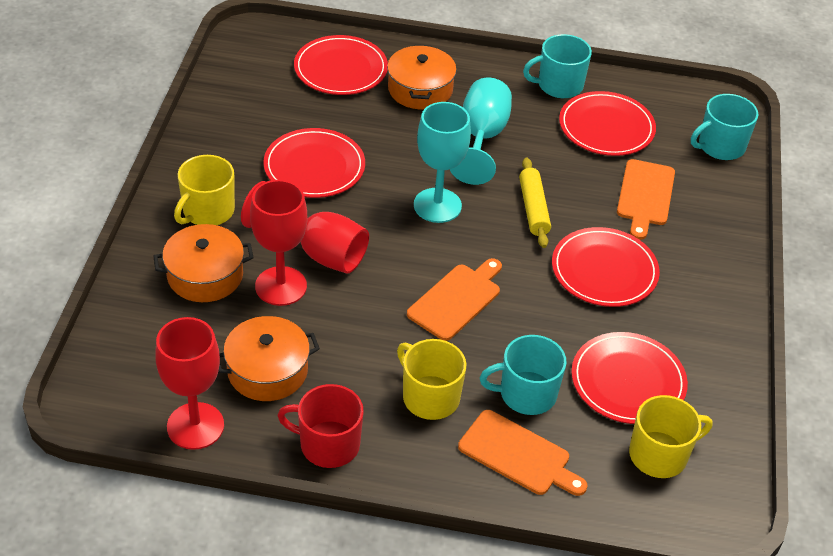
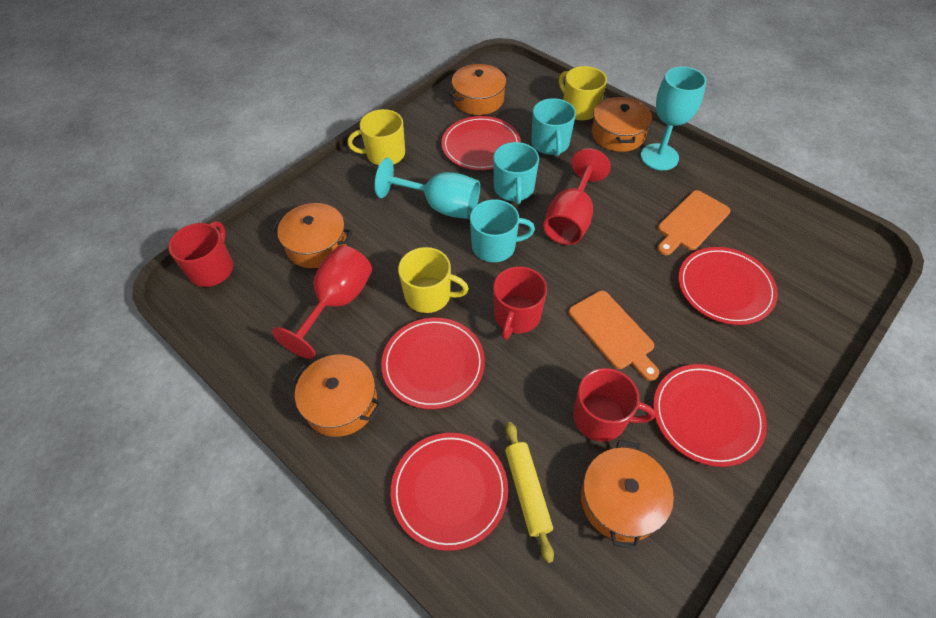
orange cutting board: 3 -> 2
orange pot: 3 -> 5
red goblet: 3 -> 2
red mug: 1 -> 3

